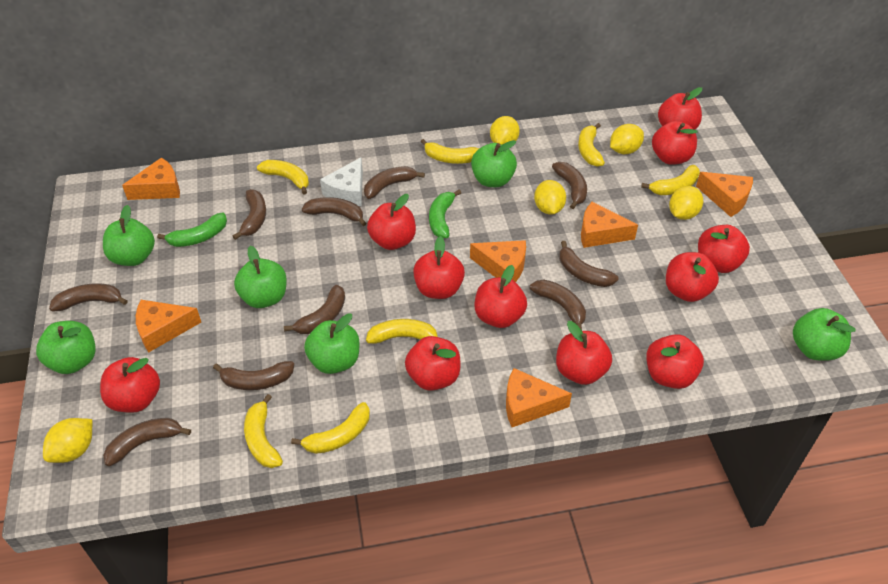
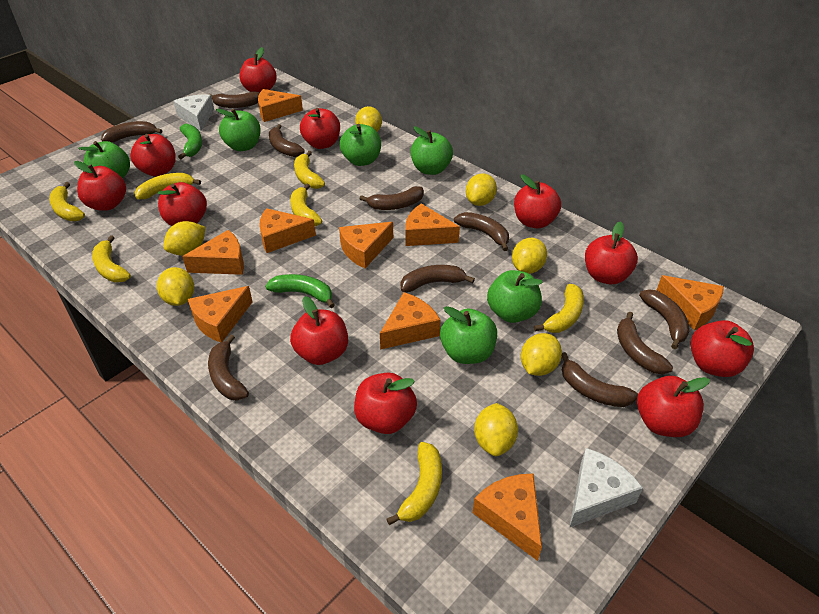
orange cheese: 6 -> 9
white cheese: 1 -> 2
yellow lemon: 5 -> 7

